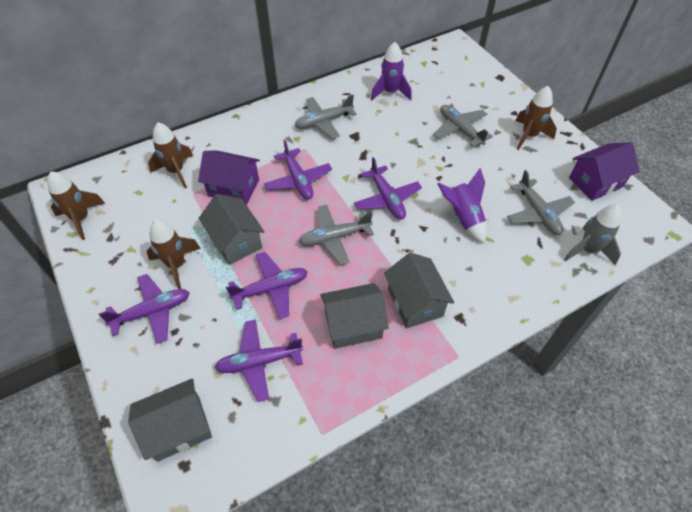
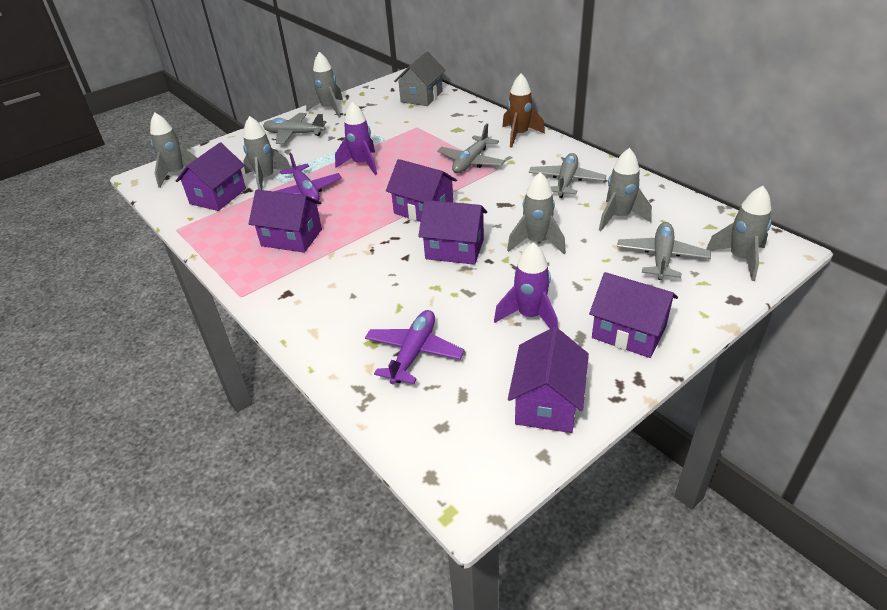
brown rocket: 4 -> 1
grey house: 4 -> 1
grey rocket: 1 -> 6
purple house: 2 -> 6
purple plane: 5 -> 2

